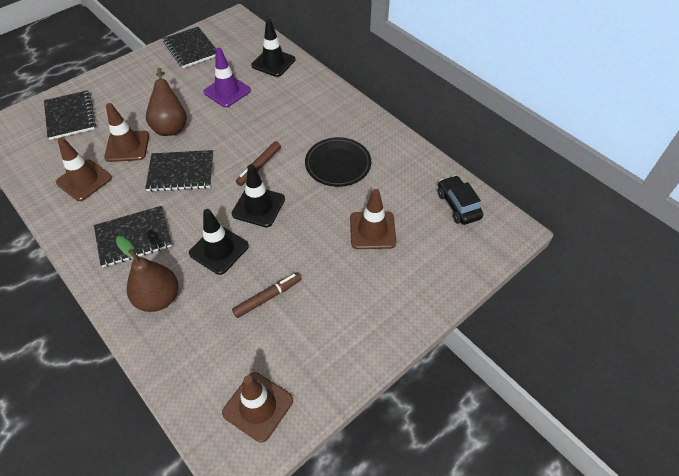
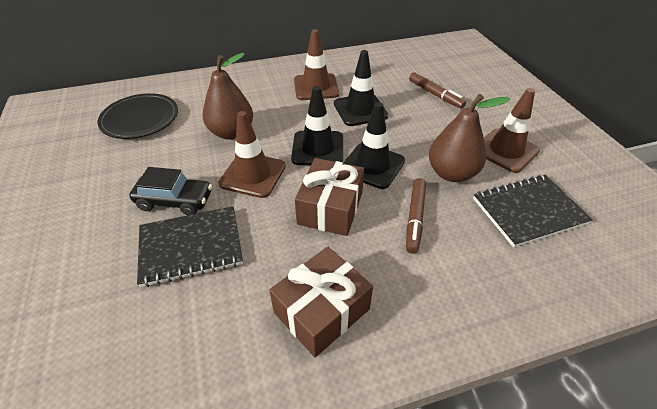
black notebook: 4 -> 2
brown gift: 0 -> 2
brown traffic cone: 4 -> 3
purple traffic cone: 1 -> 0

